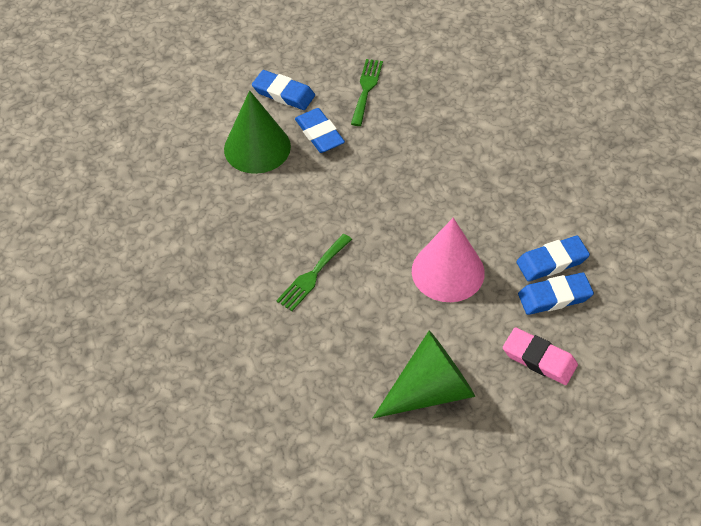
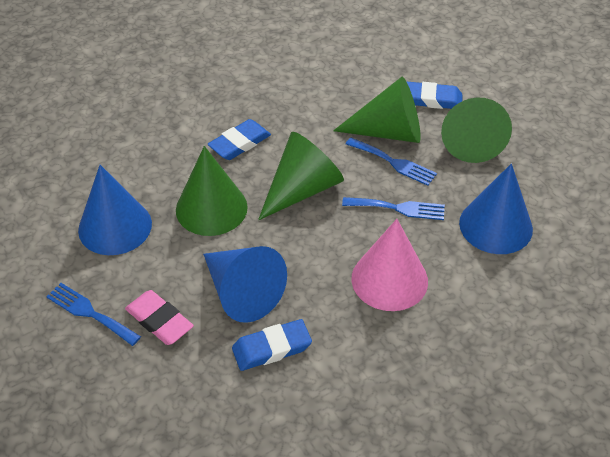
blue cone: 0 -> 3
blue eraser: 4 -> 3
blue fork: 0 -> 3
green cone: 2 -> 4
green fork: 2 -> 0

